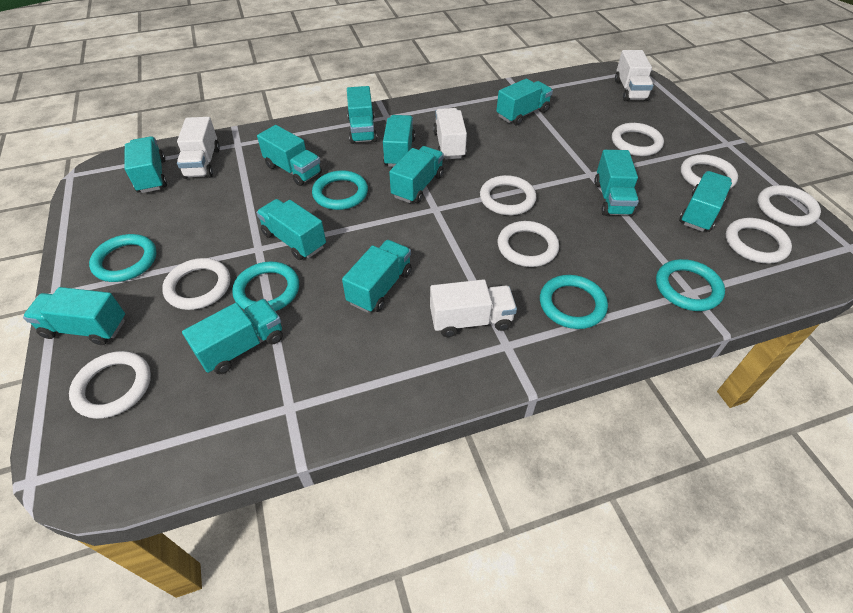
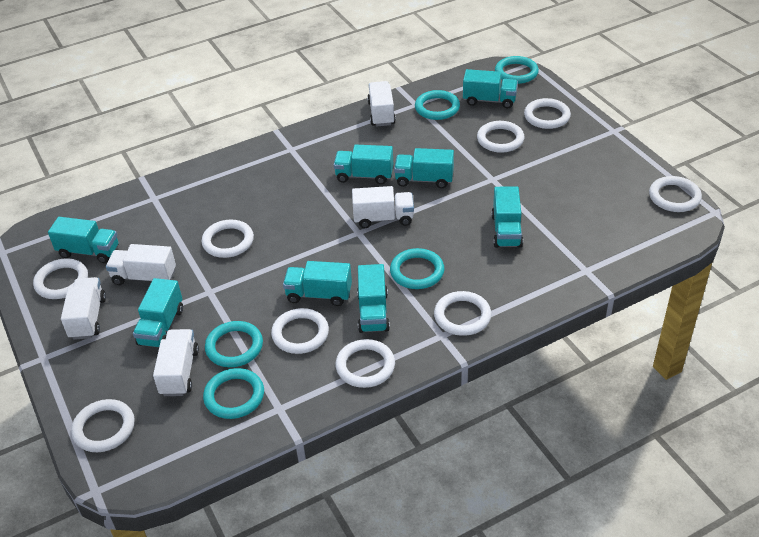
turquoise truck: 12 -> 8
white ring: 8 -> 9
white truck: 4 -> 5

